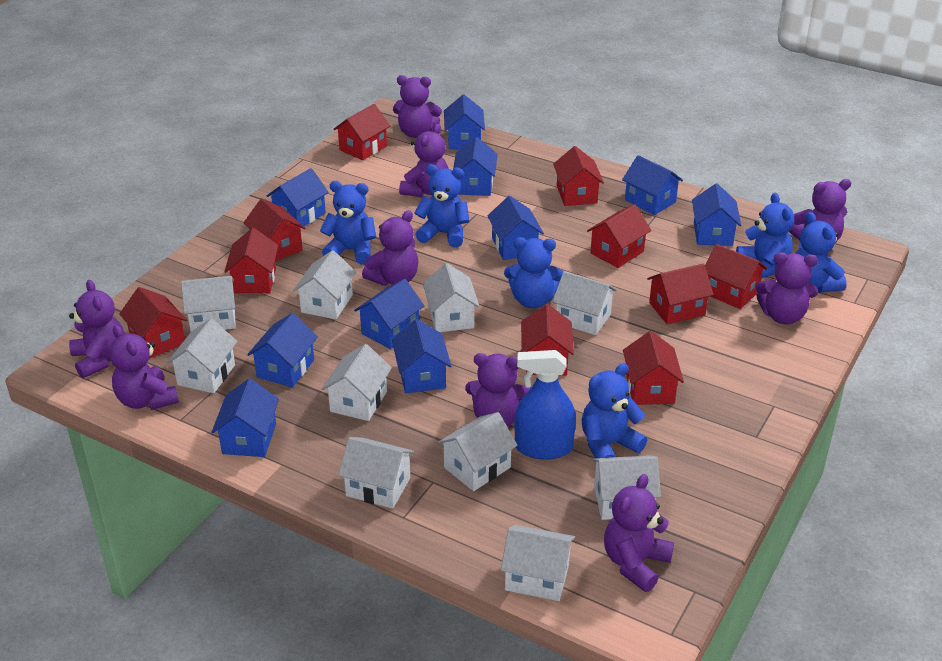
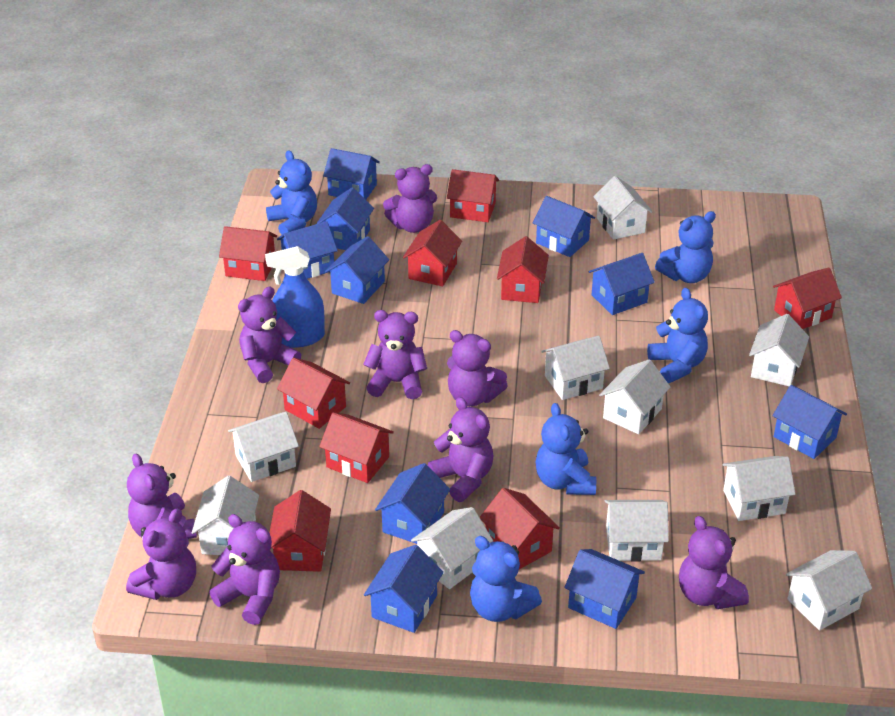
blue teddy bear: 6 -> 5
red house: 10 -> 9

